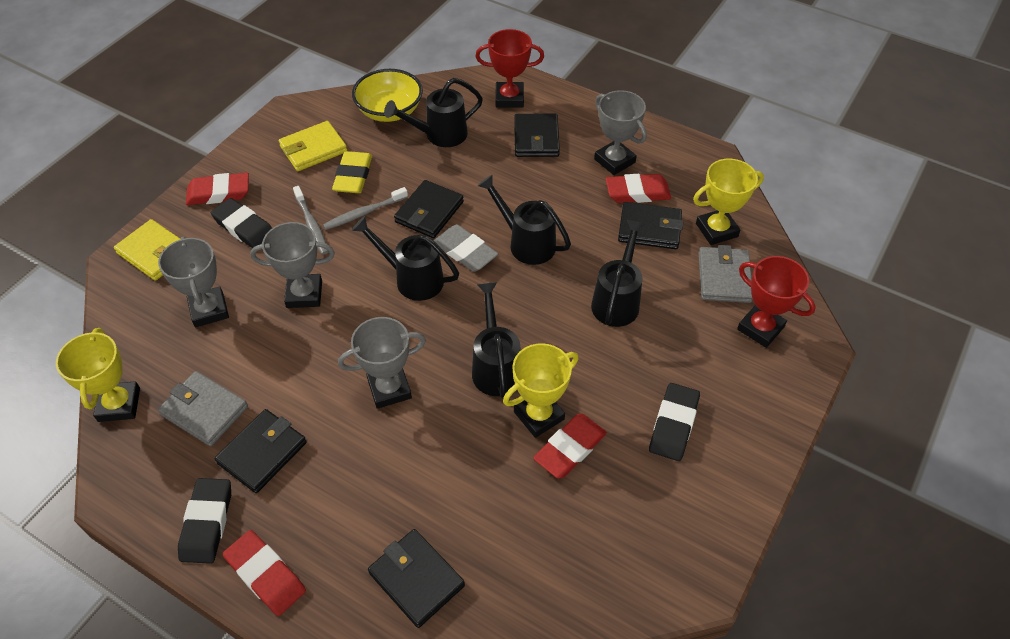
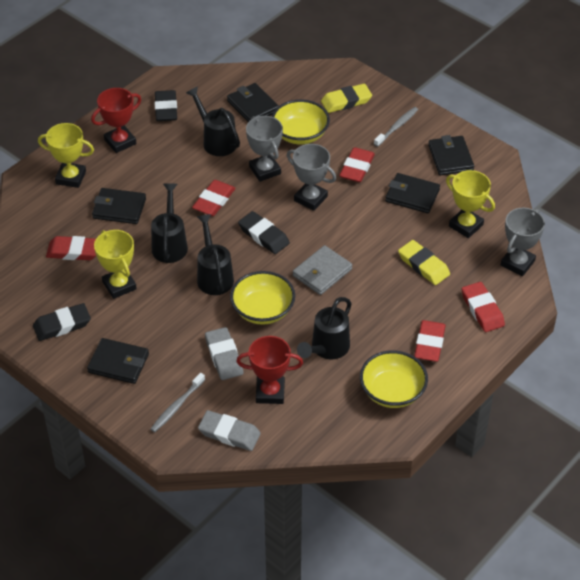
black watering can: 5 -> 4
grey eraser: 1 -> 2
grey trophy: 4 -> 3
grey wallet: 2 -> 1
red eraser: 4 -> 5
yellow bowl: 1 -> 3
yellow eraser: 1 -> 2
yellow wallet: 2 -> 0

